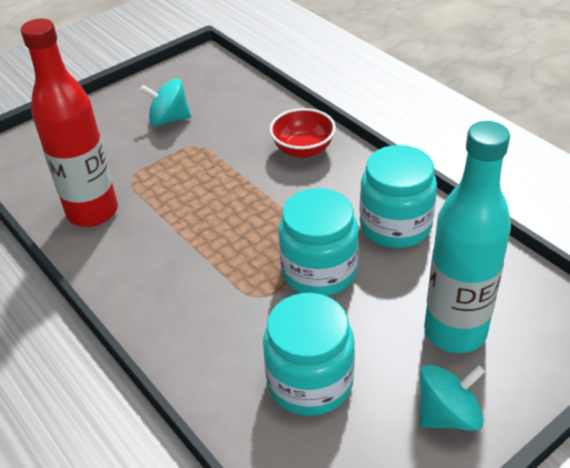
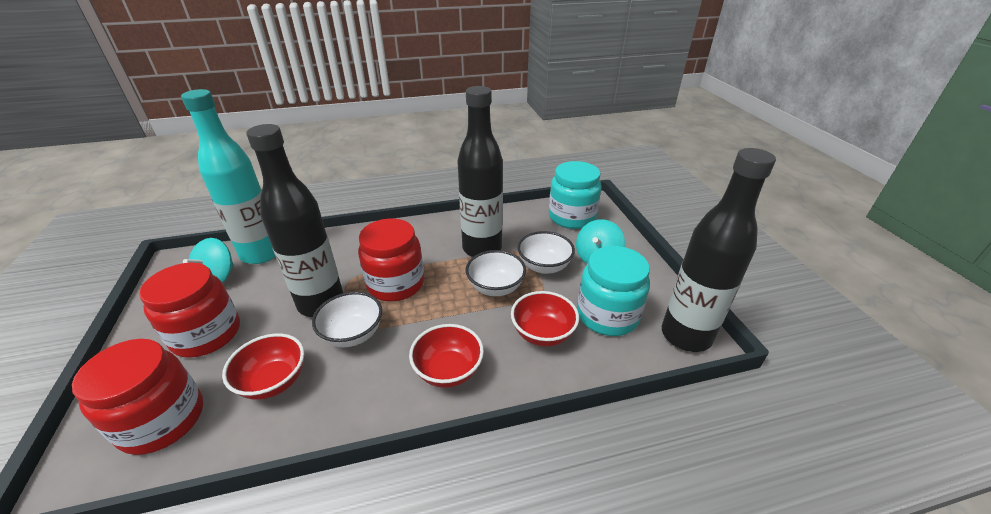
black bottle: 0 -> 3
red bottle: 1 -> 0
red bowl: 1 -> 3
red jar: 0 -> 3
turquoise jar: 3 -> 2
white bowl: 0 -> 3

